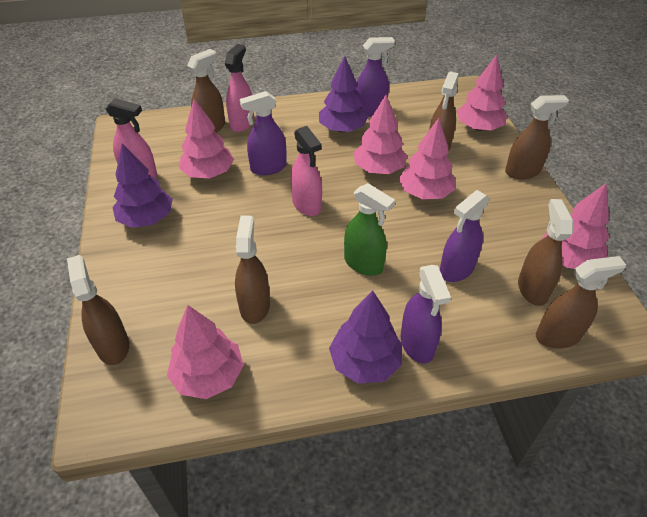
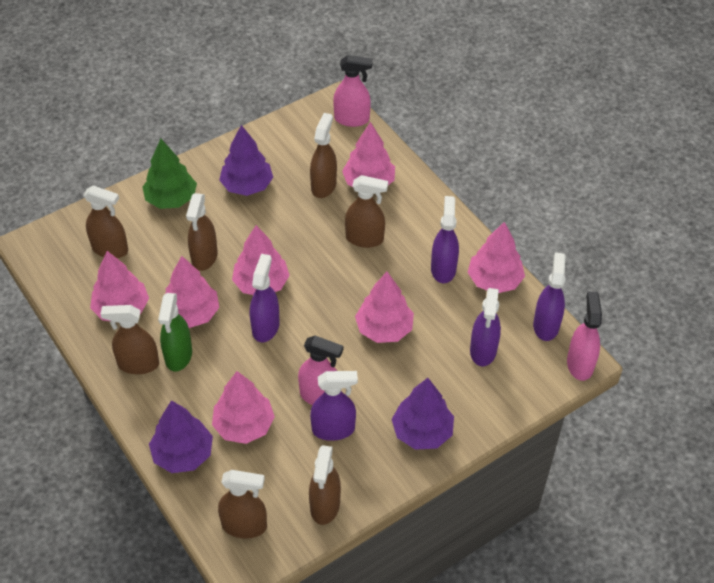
green tree: 0 -> 1
pink tree: 6 -> 7
purple spray bottle: 4 -> 5

